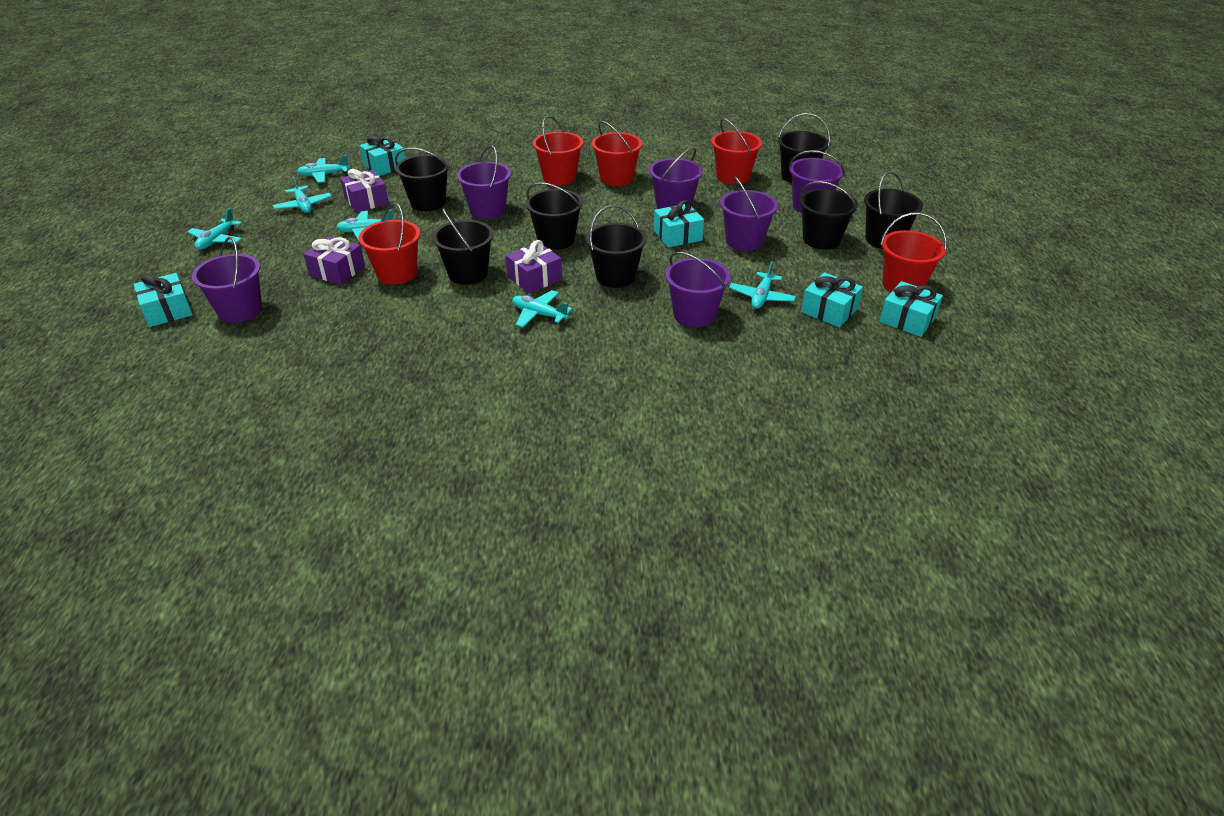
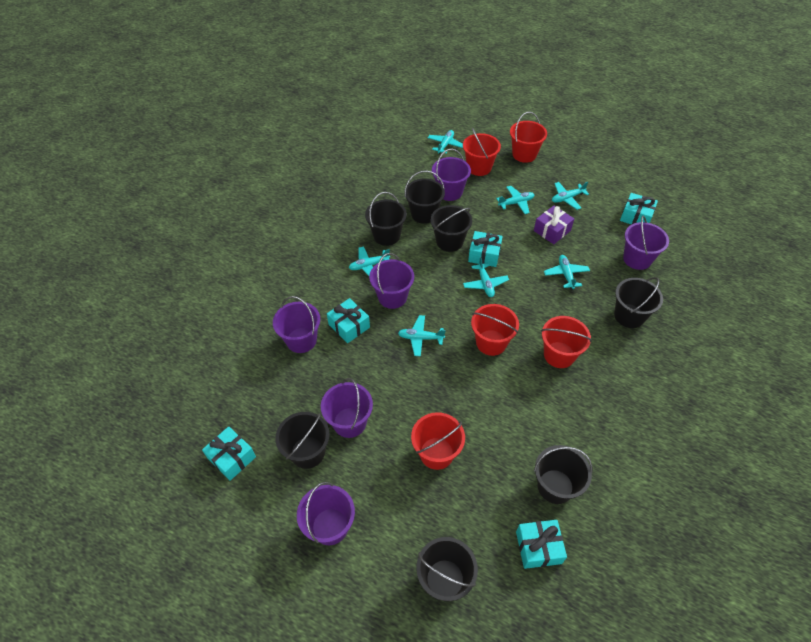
purple gift: 3 -> 1
turquoise plane: 6 -> 7

